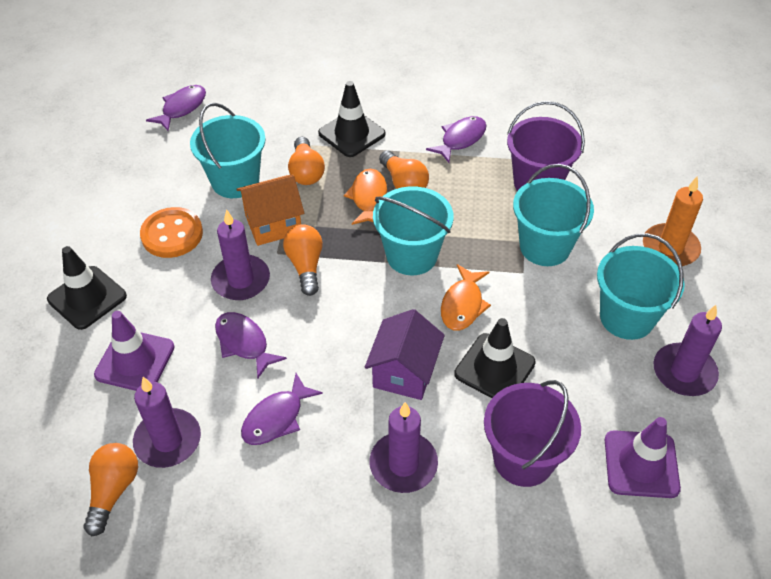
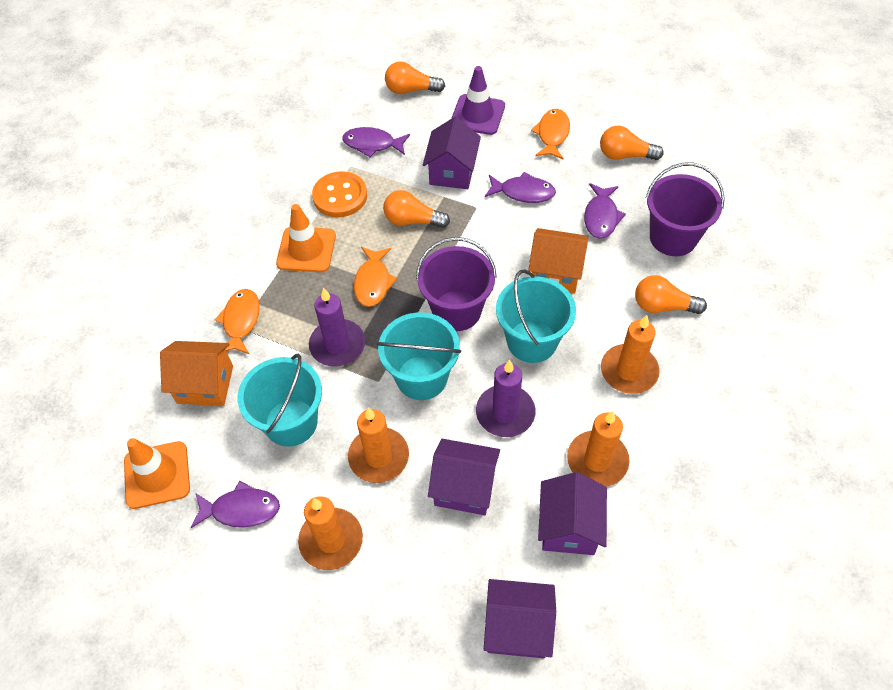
black traffic cone: 3 -> 0
orange candle: 1 -> 4
orange fish: 2 -> 3
orange house: 1 -> 2
orange traffic cone: 0 -> 2
purple candle: 4 -> 2
purple house: 1 -> 4
purple traffic cone: 2 -> 1
turquoise bucket: 4 -> 3

